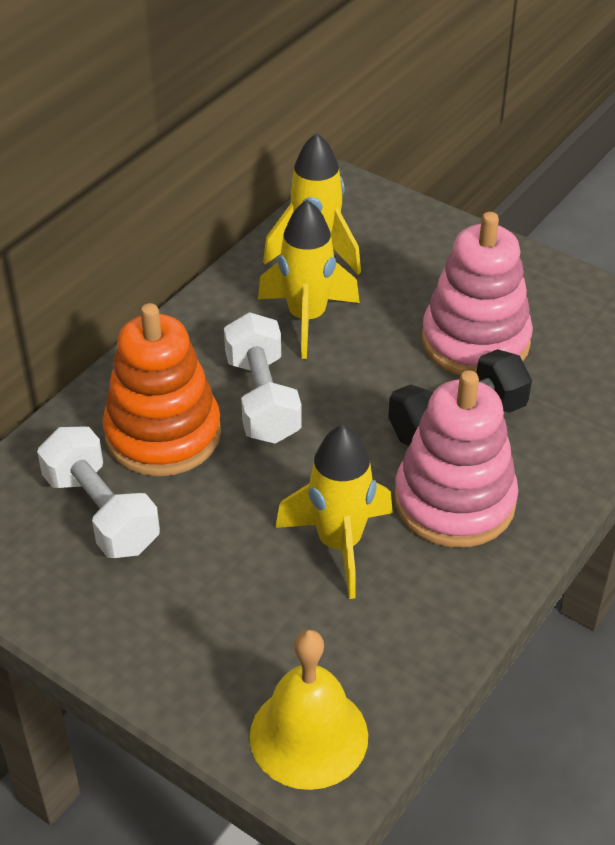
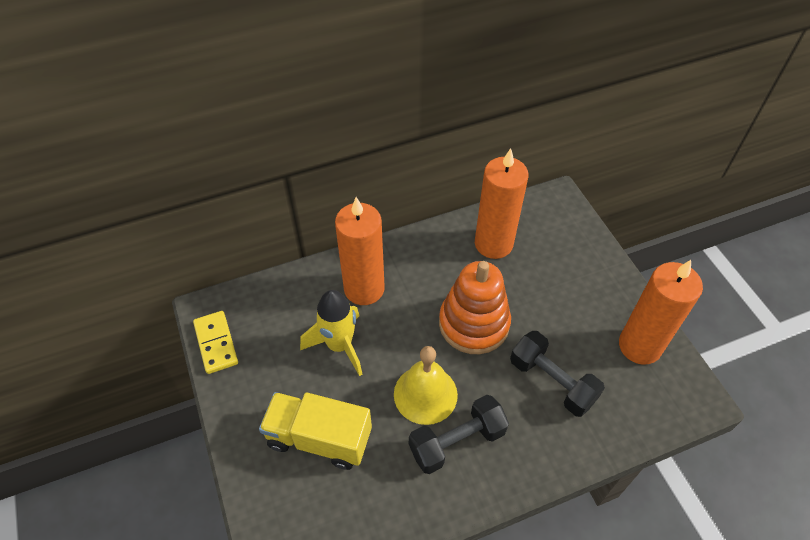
black dumbbell: 1 -> 2
orange candle: 0 -> 3
pink stacking toy: 2 -> 0
white dumbbell: 2 -> 0
yellow domino: 0 -> 1
yellow rocket: 3 -> 1
yellow truck: 0 -> 1

